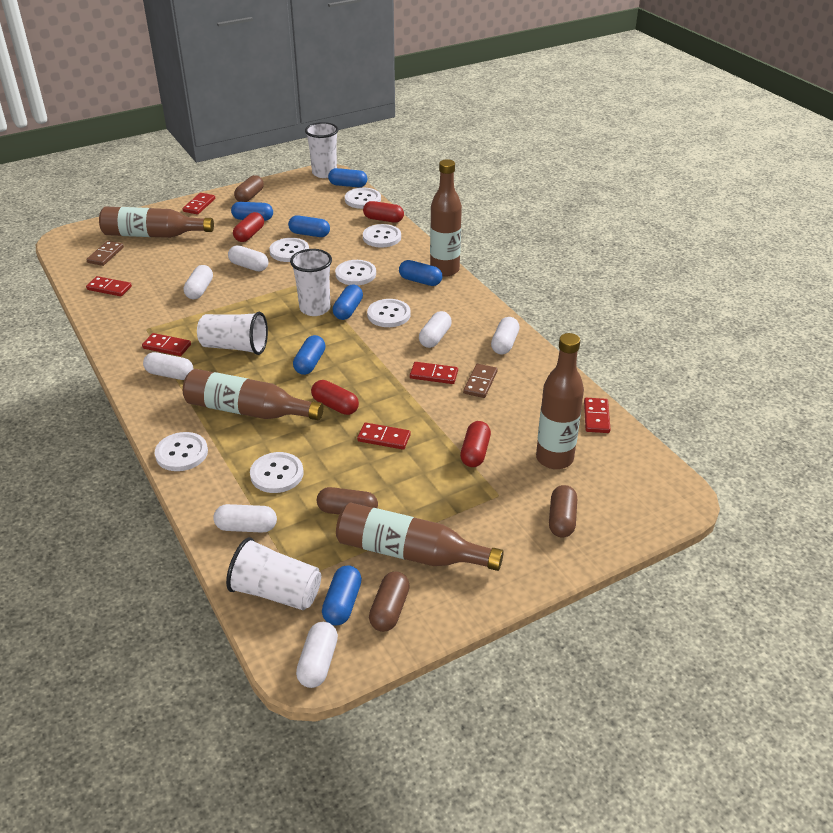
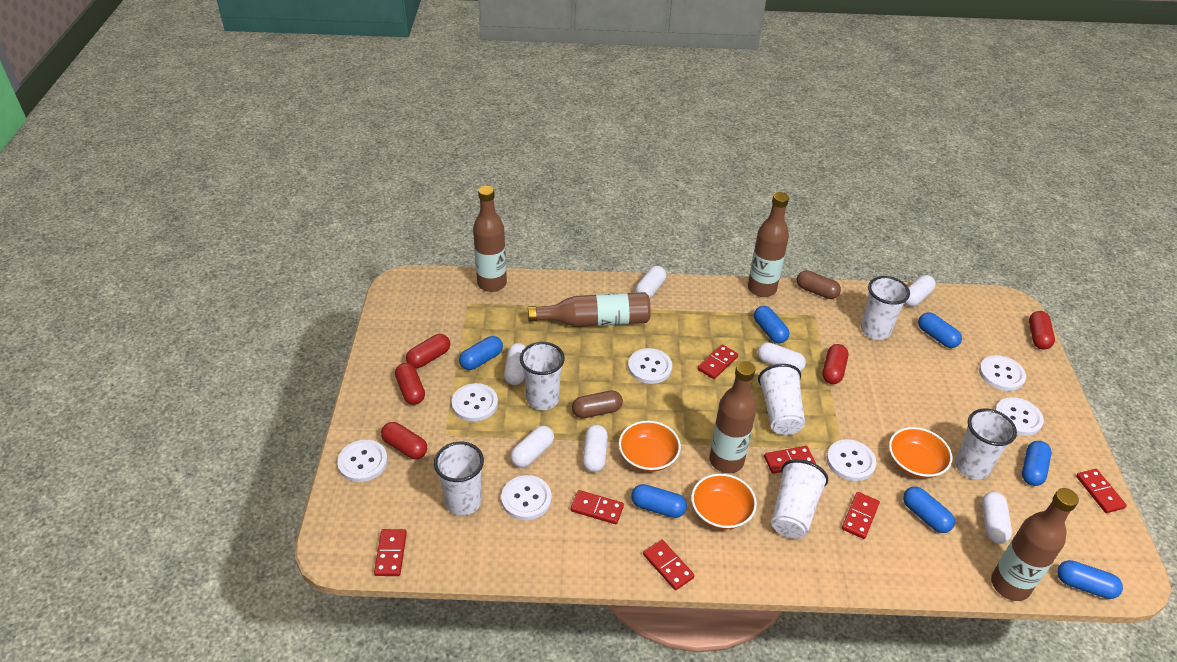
brown capsule: 4 -> 2
brown domino: 2 -> 0
orange bowl: 0 -> 3
red capsule: 4 -> 5
red domino: 6 -> 7
white cup: 4 -> 6

